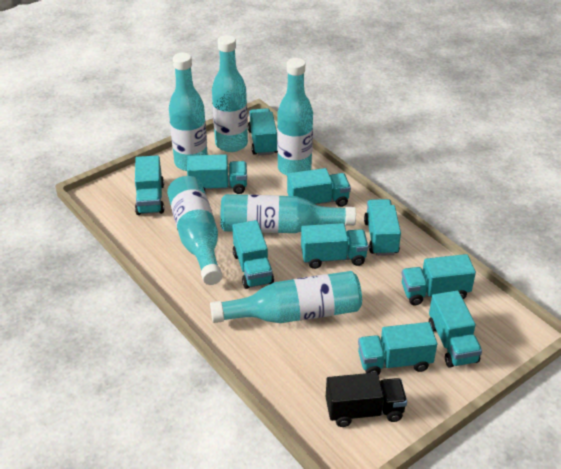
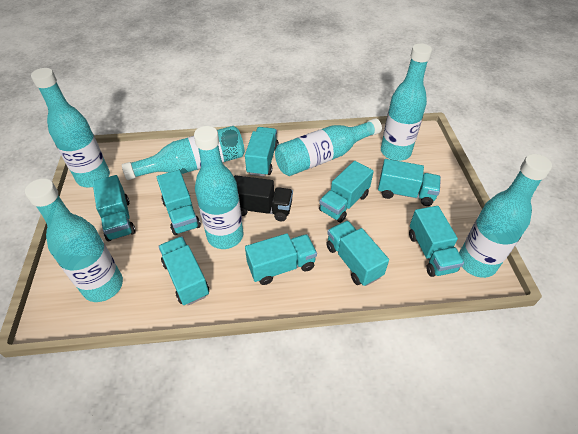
turquoise bottle: 6 -> 7
turquoise truck: 10 -> 9

